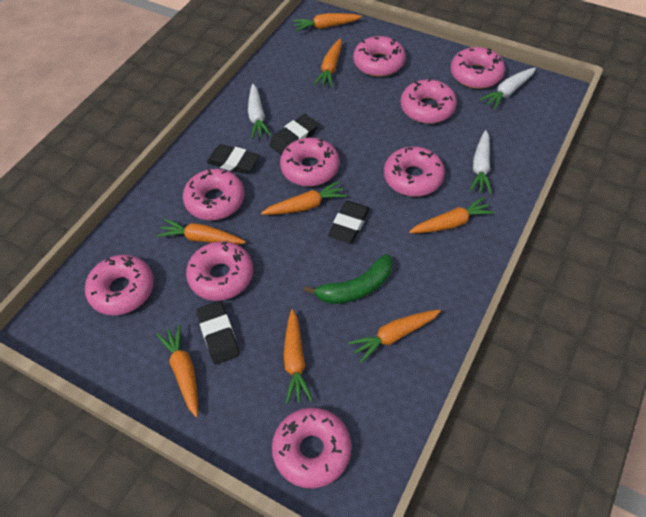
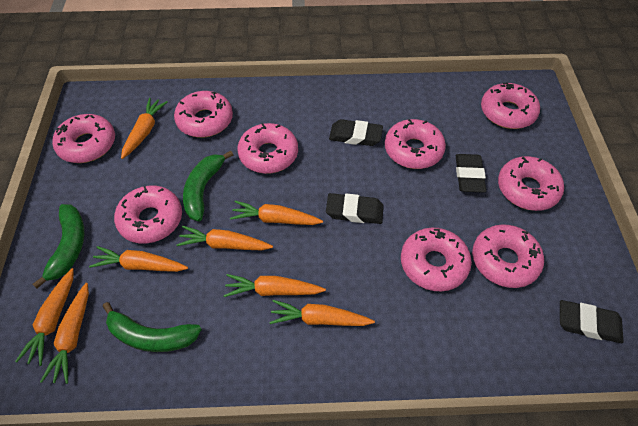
green banana: 1 -> 3
white carrot: 3 -> 0

